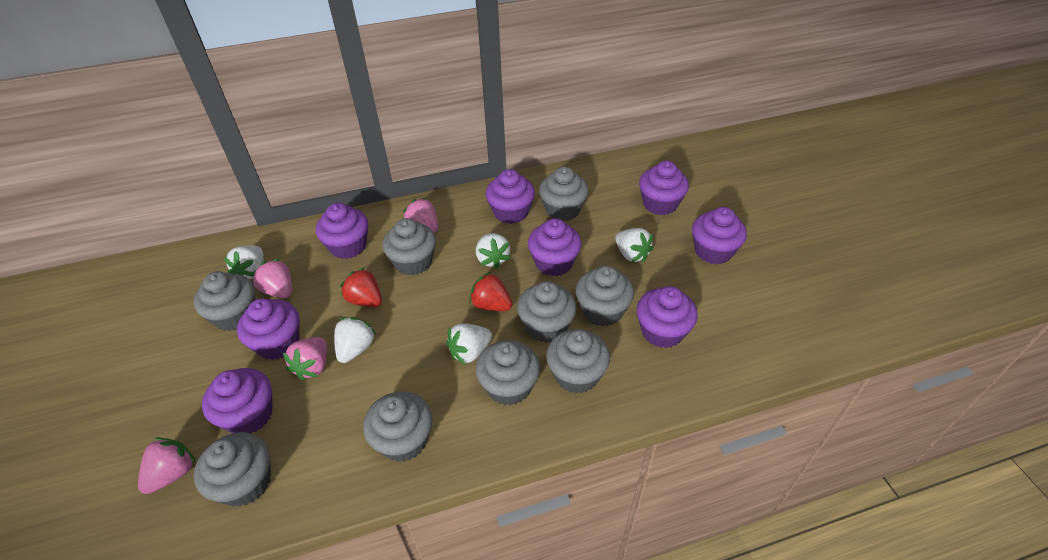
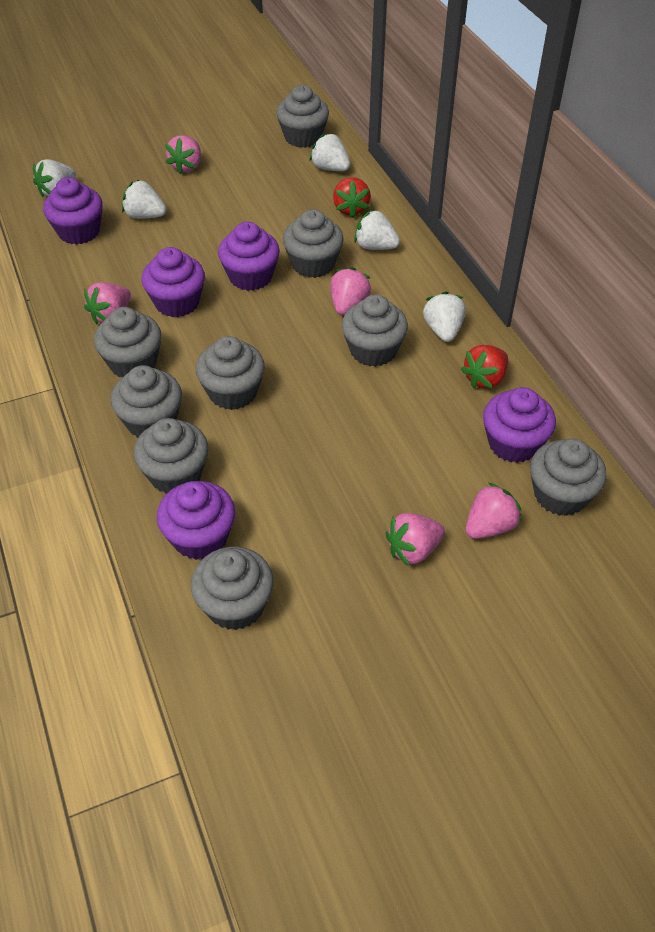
pink strawberry: 4 -> 5
purple cupcake: 8 -> 5

